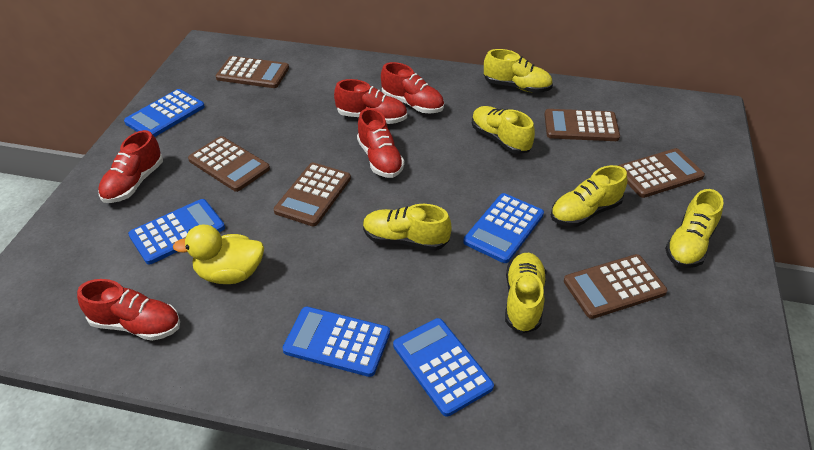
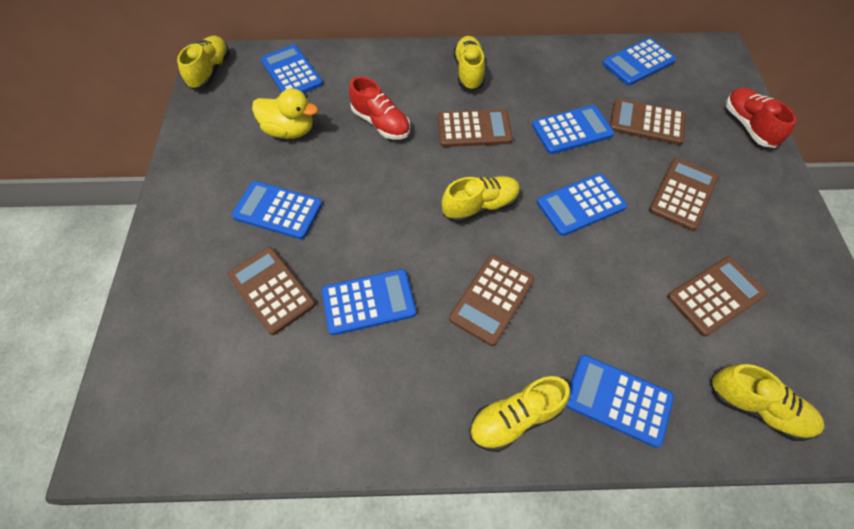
blue calculator: 5 -> 7
red shoe: 5 -> 2
yellow shoe: 6 -> 5

